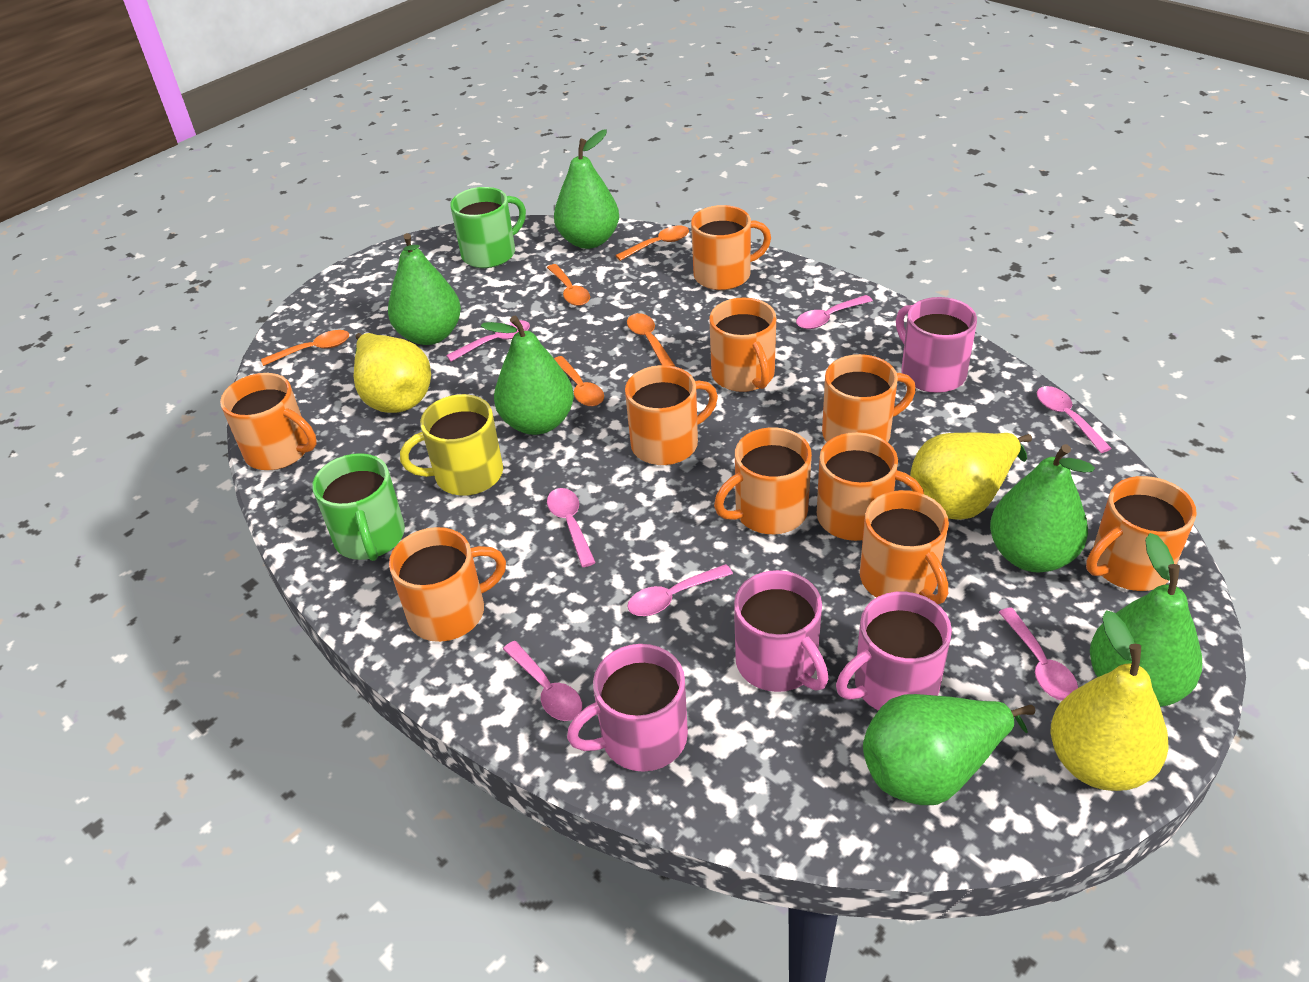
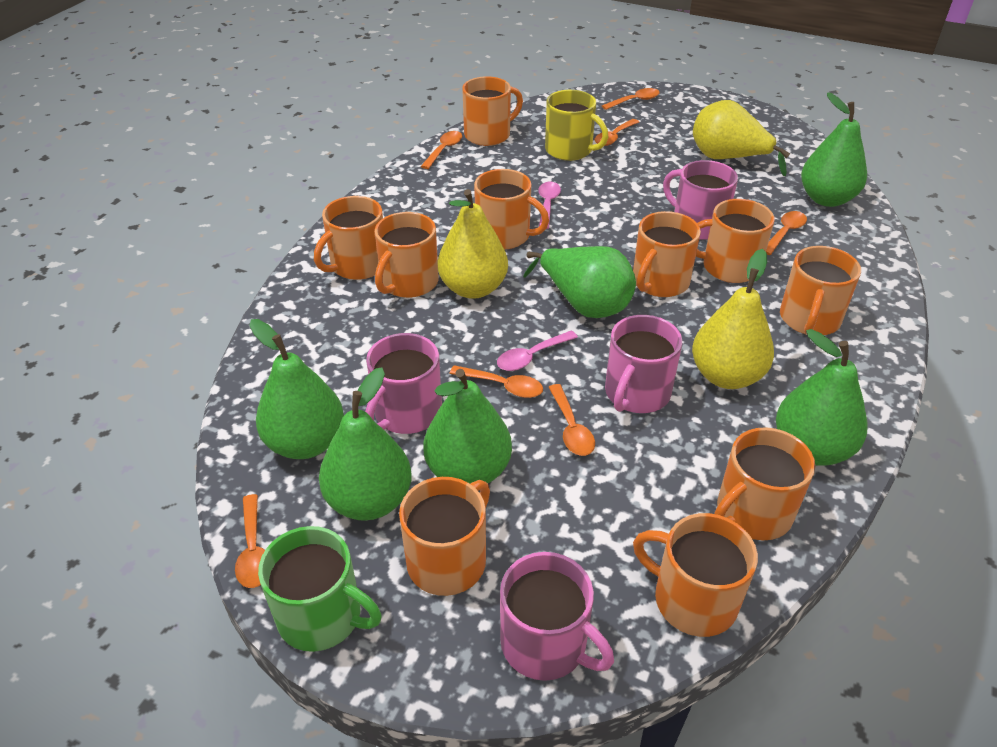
green mug: 2 -> 1
orange spoon: 5 -> 7
pink spoon: 7 -> 2

